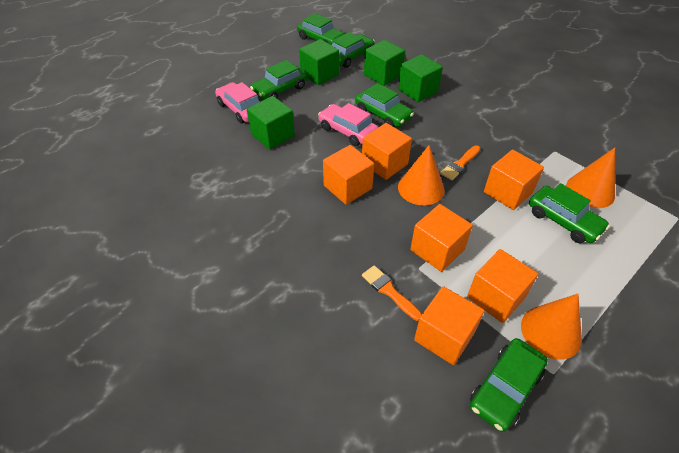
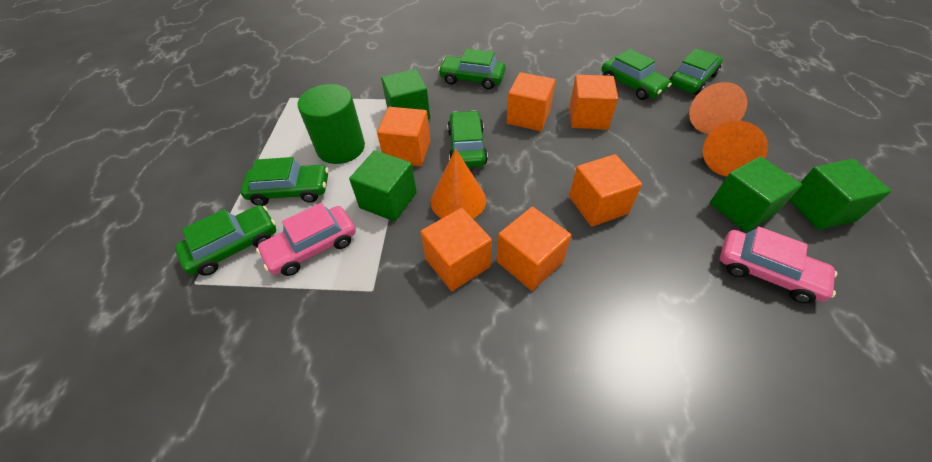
green cylinder: 0 -> 1
orange brush: 2 -> 0

